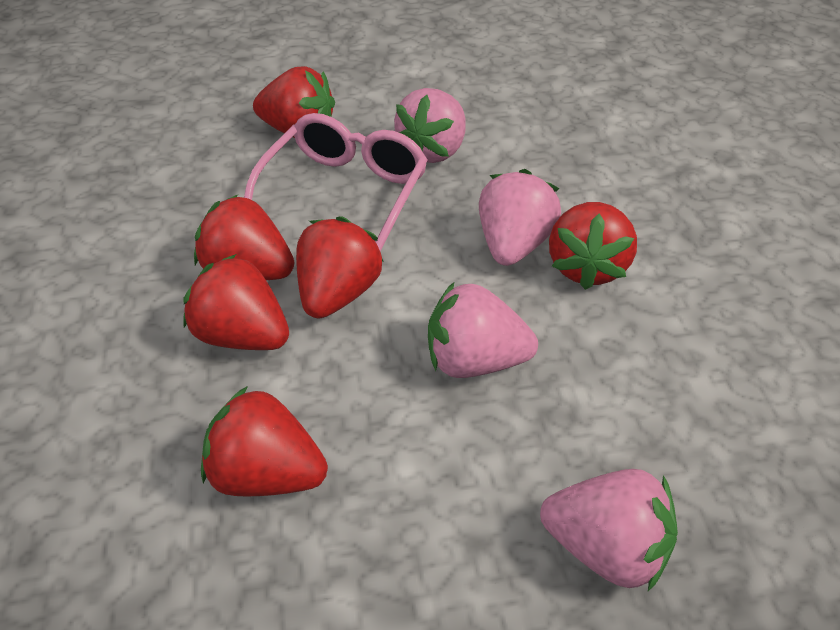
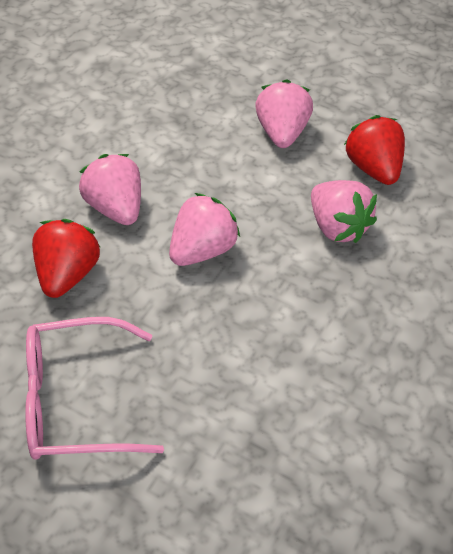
red strawberry: 6 -> 2

